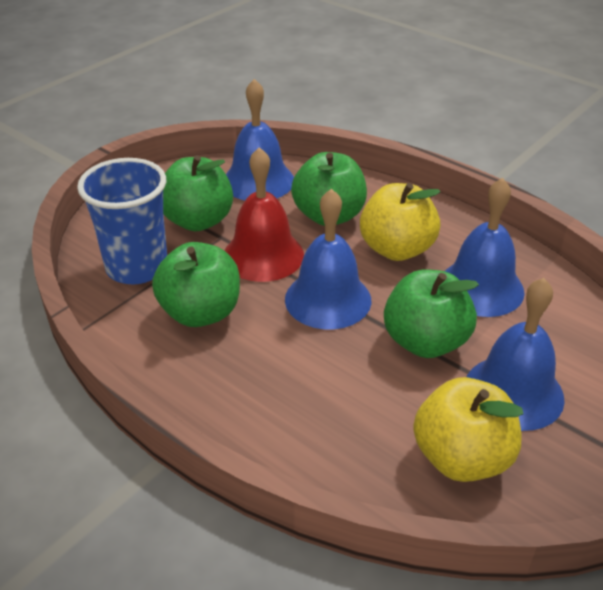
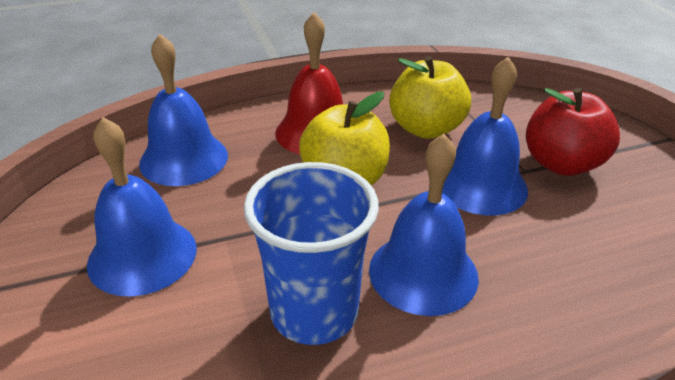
green apple: 4 -> 0
red apple: 0 -> 1

